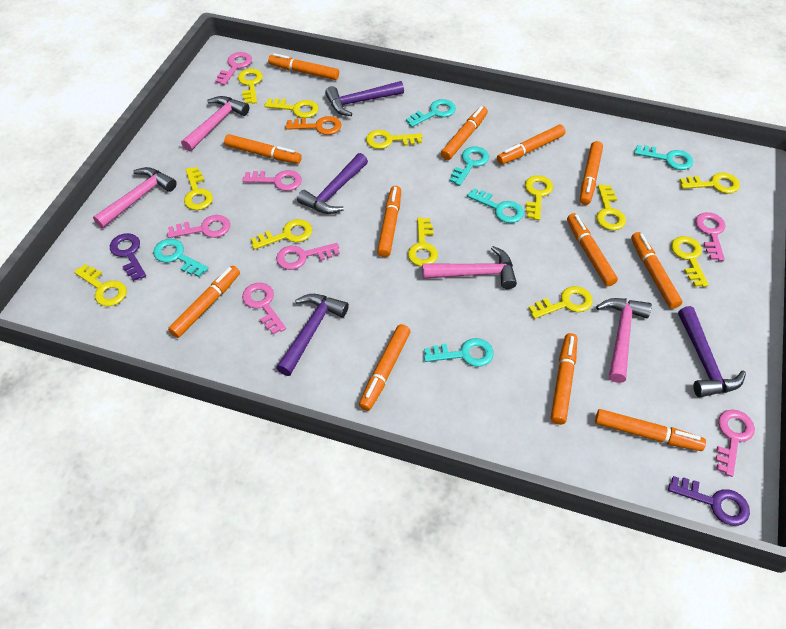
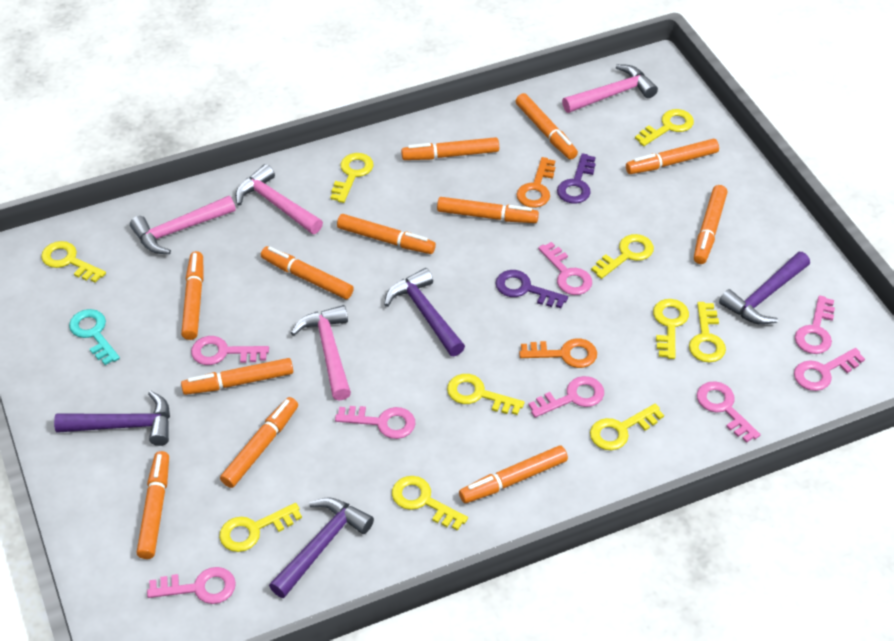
orange key: 1 -> 2
pink key: 7 -> 8
turquoise key: 6 -> 1
yellow key: 12 -> 10

